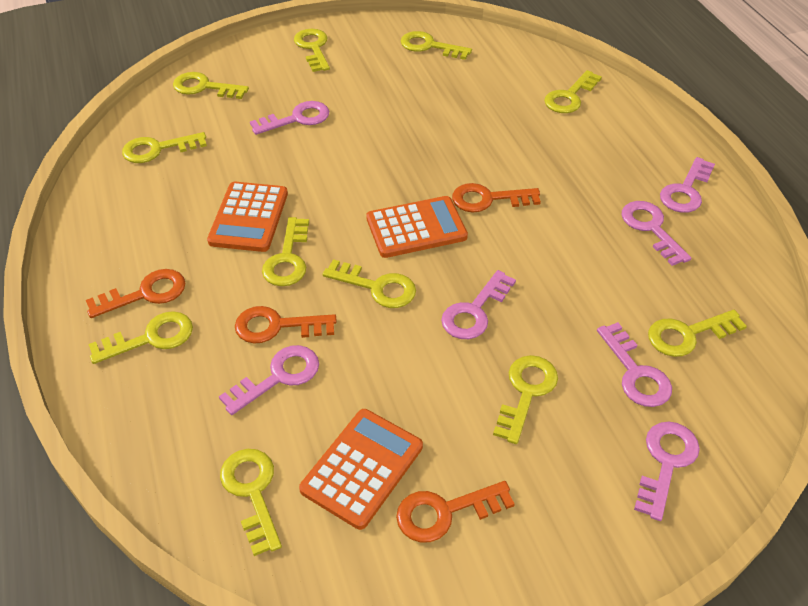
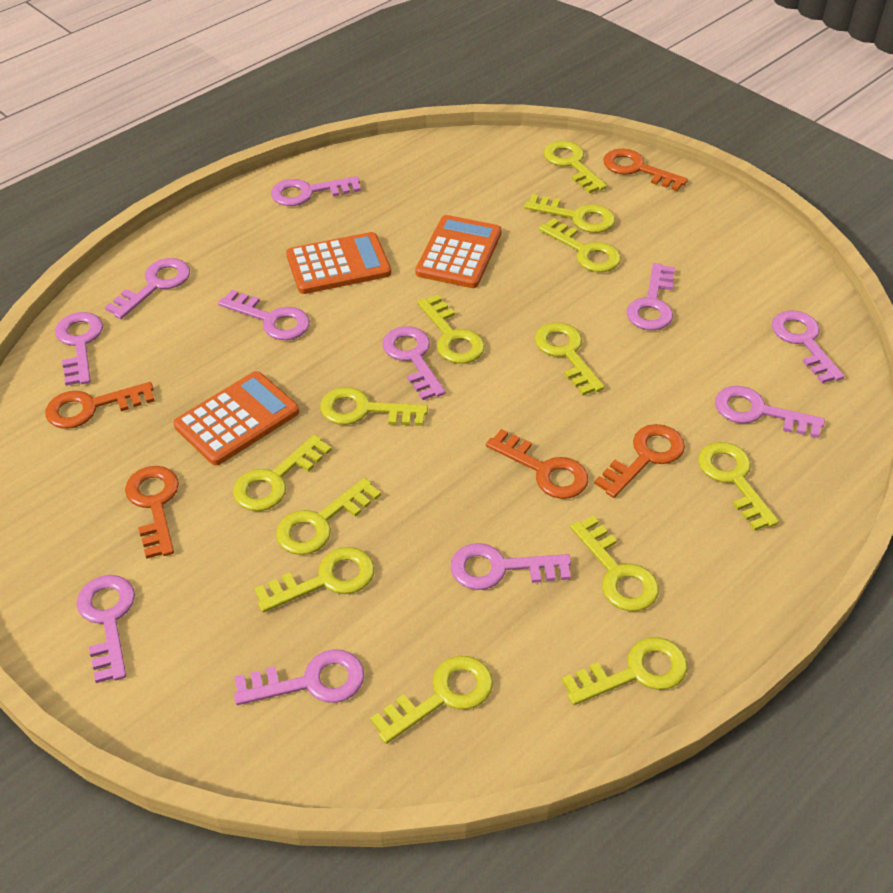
orange key: 4 -> 5
pink key: 7 -> 11
yellow key: 11 -> 13

